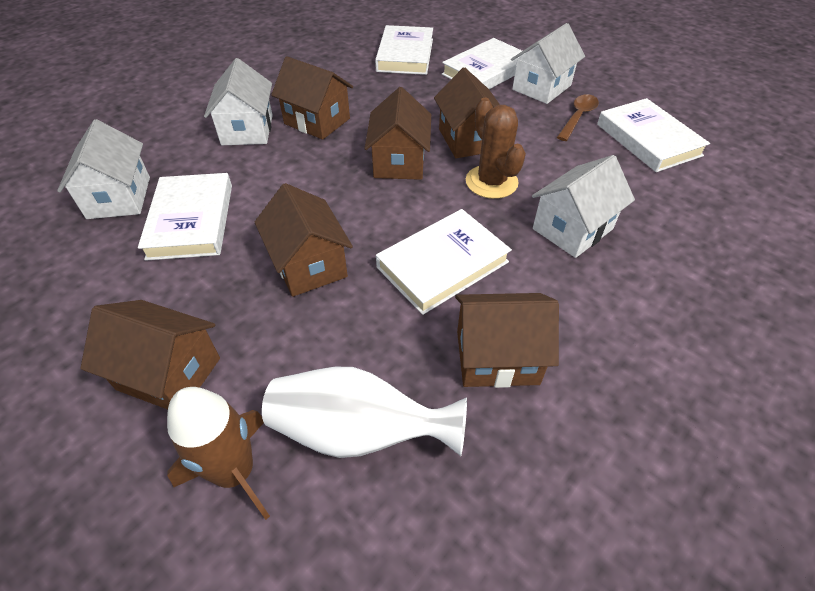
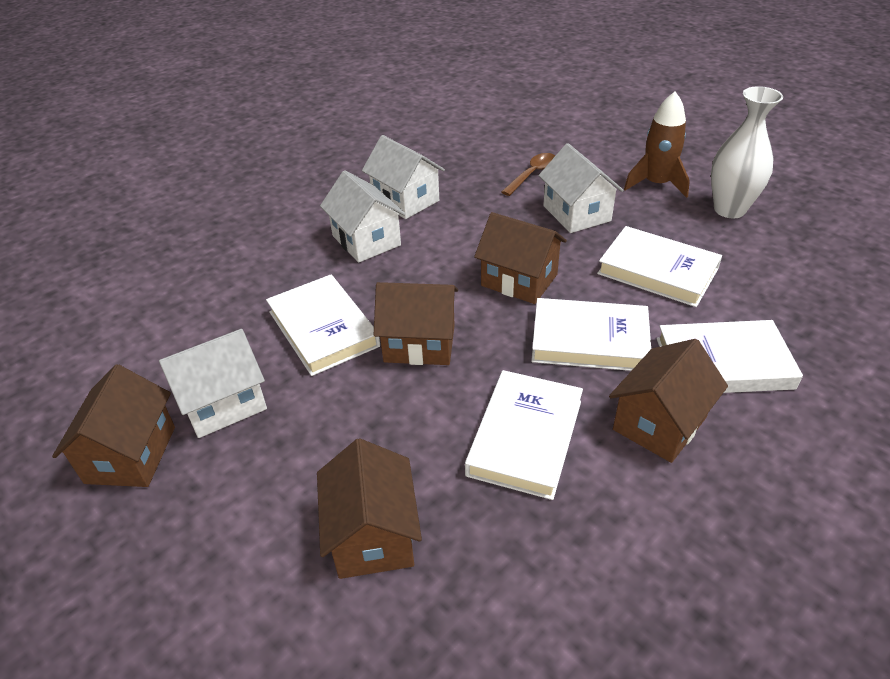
brown cactus: 1 -> 0
brown house: 6 -> 5

